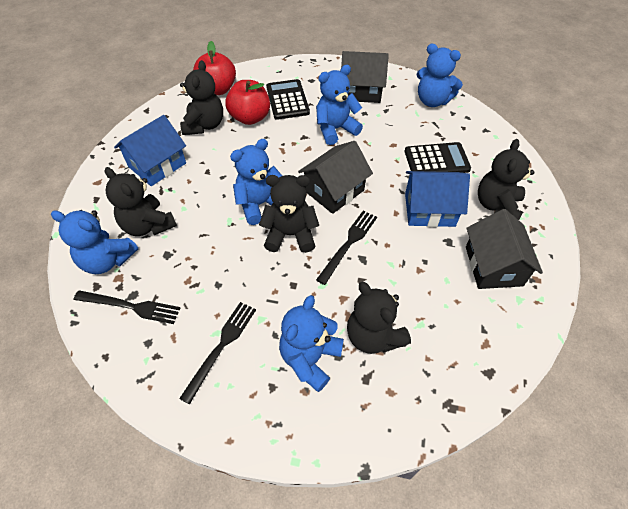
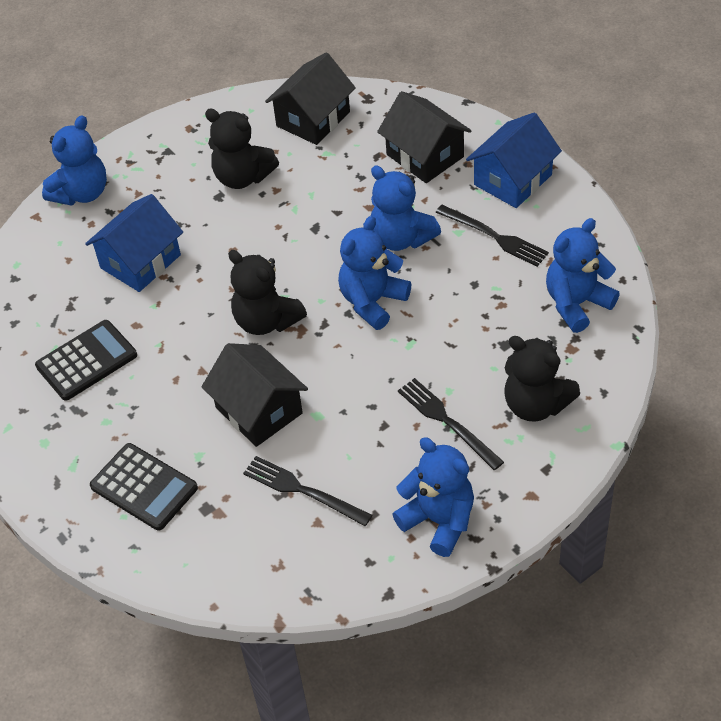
black teddy bear: 5 -> 3
red apple: 2 -> 0

